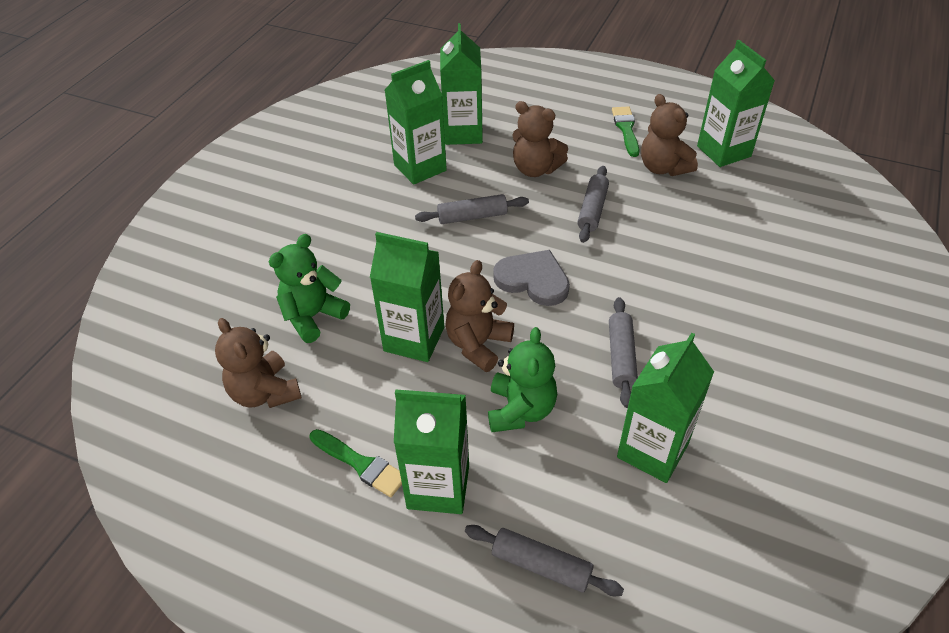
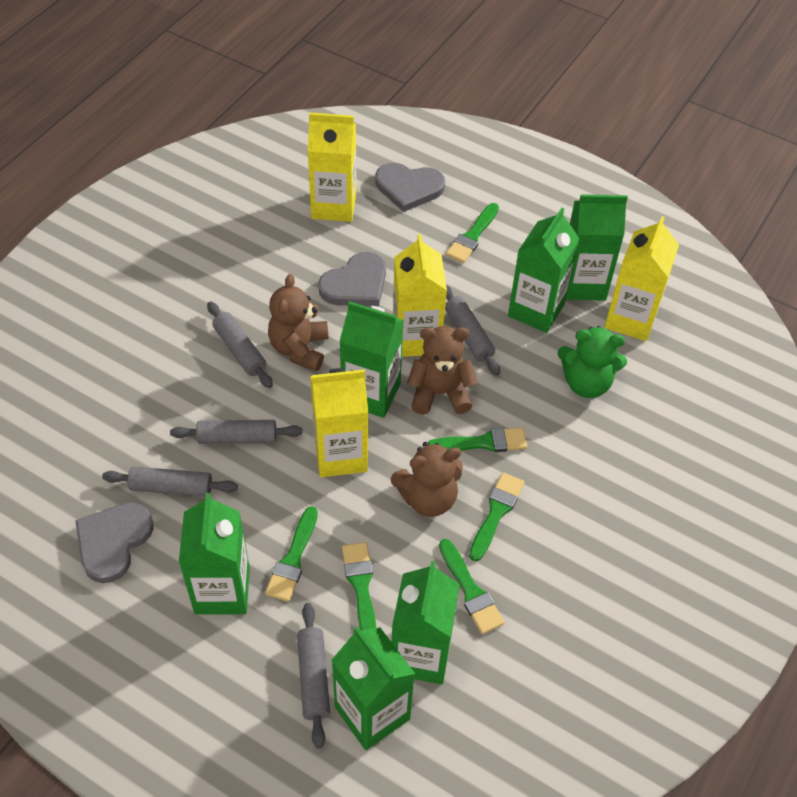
brown teddy bear: 4 -> 3
green brush: 2 -> 6
green teddy bear: 2 -> 1
grey heart: 1 -> 3
grey rolling pin: 4 -> 5
yellow carton: 0 -> 4

